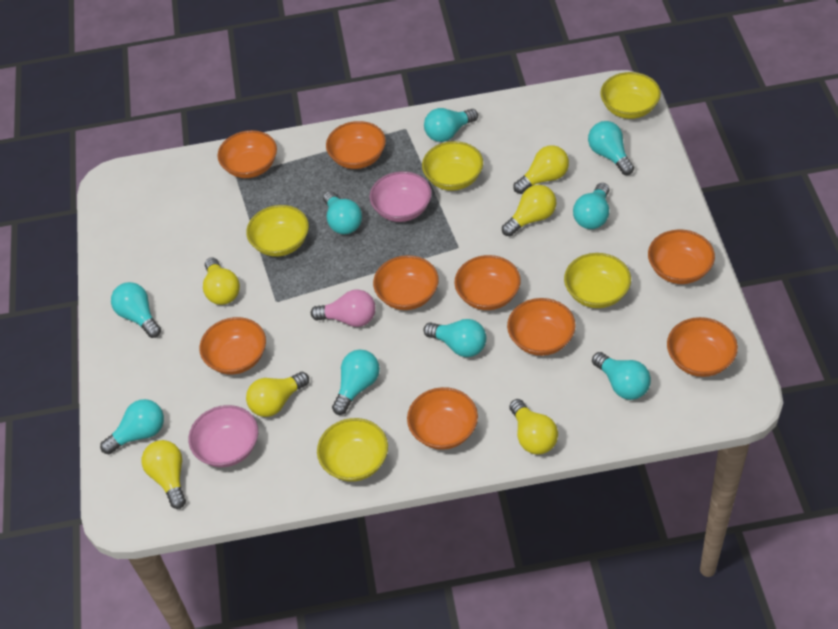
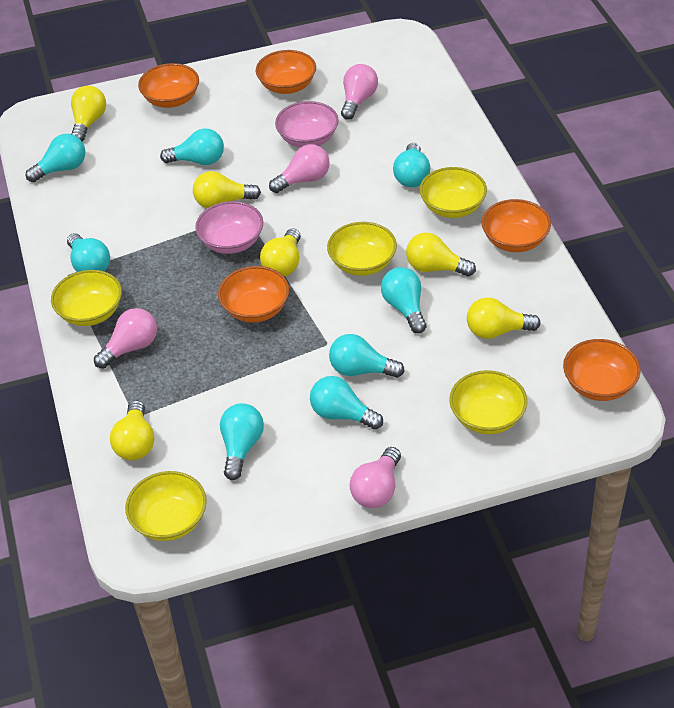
orange bowl: 9 -> 5
pink light bulb: 1 -> 4
turquoise light bulb: 9 -> 8

